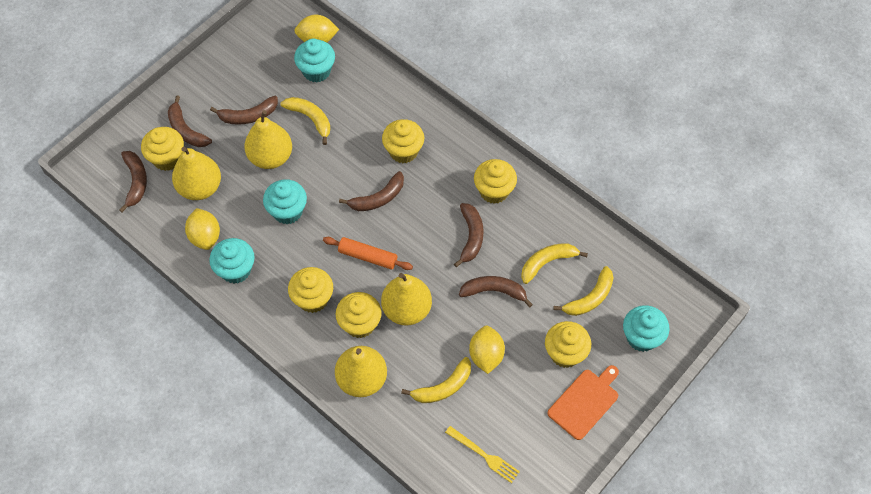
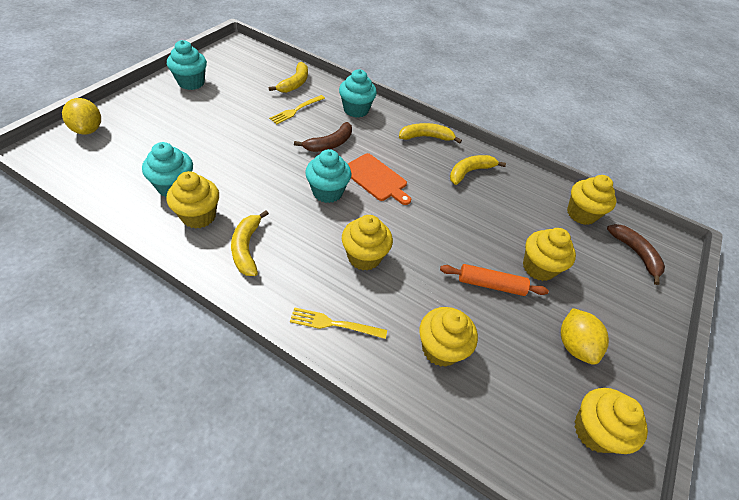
brown banana: 6 -> 2
yellow fork: 1 -> 2
yellow lemon: 3 -> 2
yellow pear: 4 -> 0

